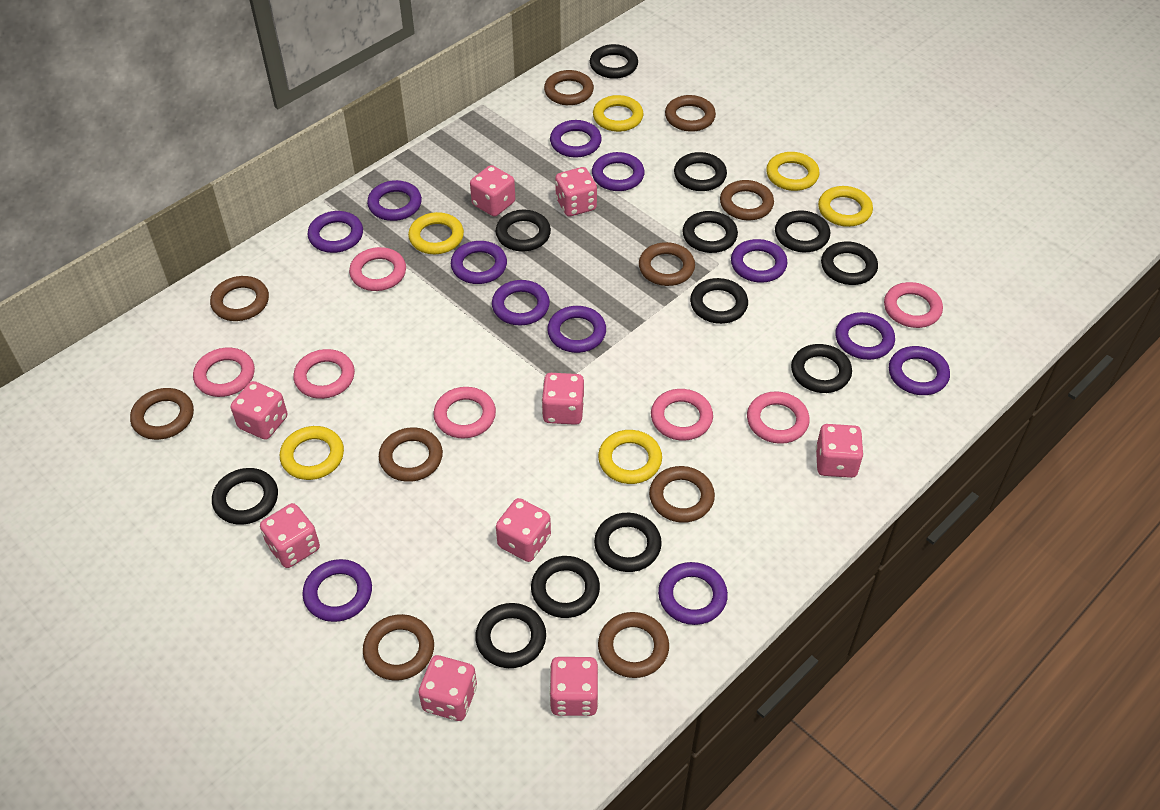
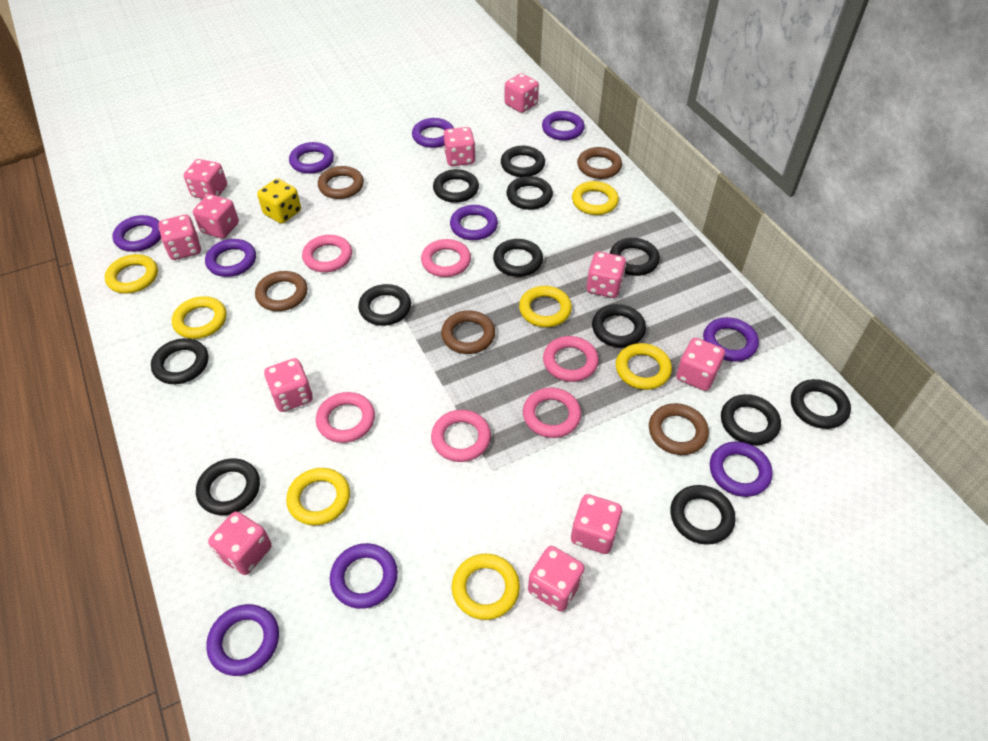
brown ring: 10 -> 5
pink dice: 9 -> 11
pink ring: 7 -> 6
purple ring: 12 -> 10
yellow dice: 0 -> 1
yellow ring: 6 -> 7

